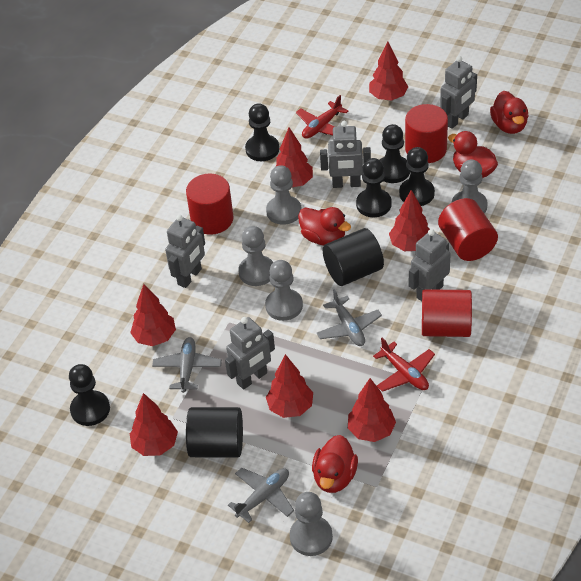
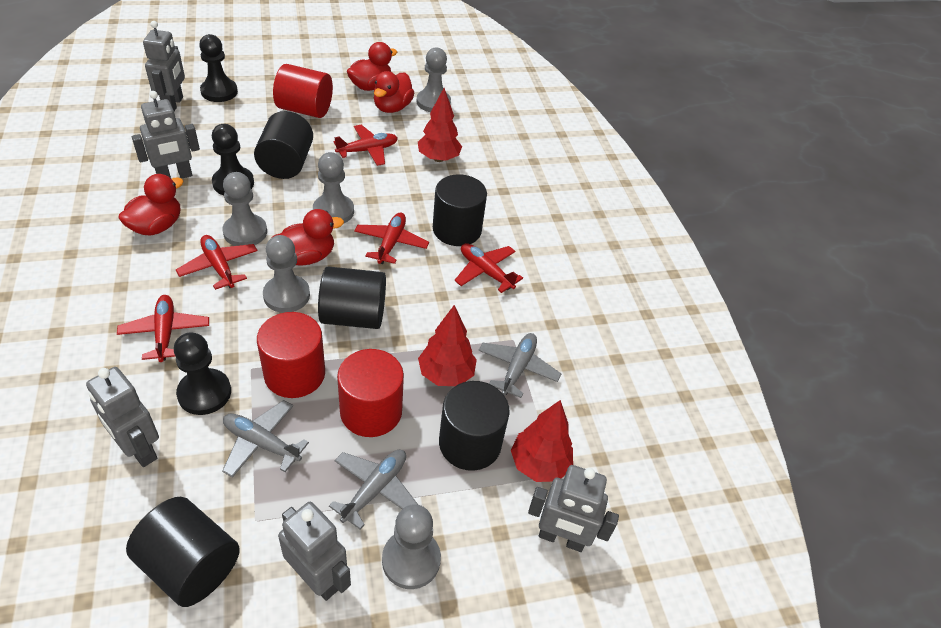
black cylinder: 2 -> 5
black pawn: 5 -> 3
red cylinder: 4 -> 3
red plane: 2 -> 5
red tree: 7 -> 3

